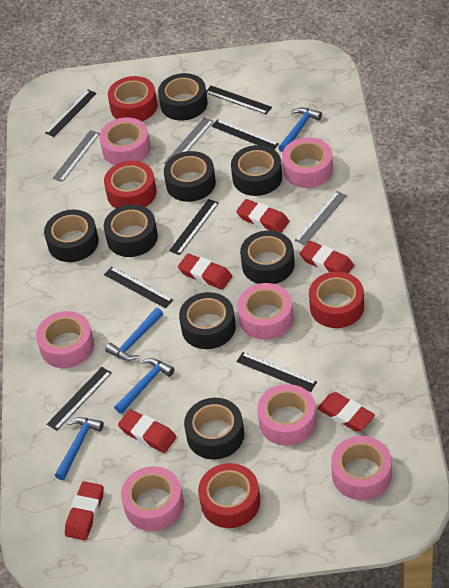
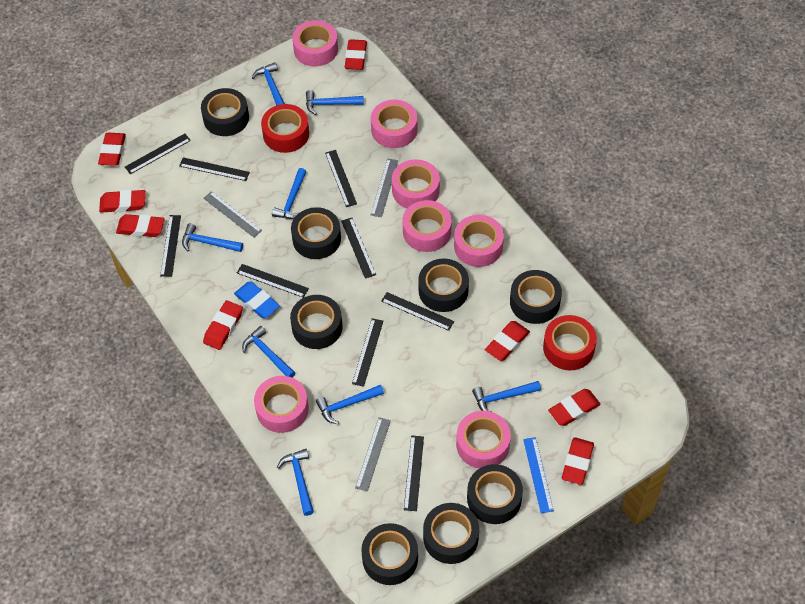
black ruler: 7 -> 9
blue eraser: 0 -> 1
blue hammer: 4 -> 8
blue ruler: 0 -> 1
red eraser: 6 -> 8
red tape: 4 -> 2

